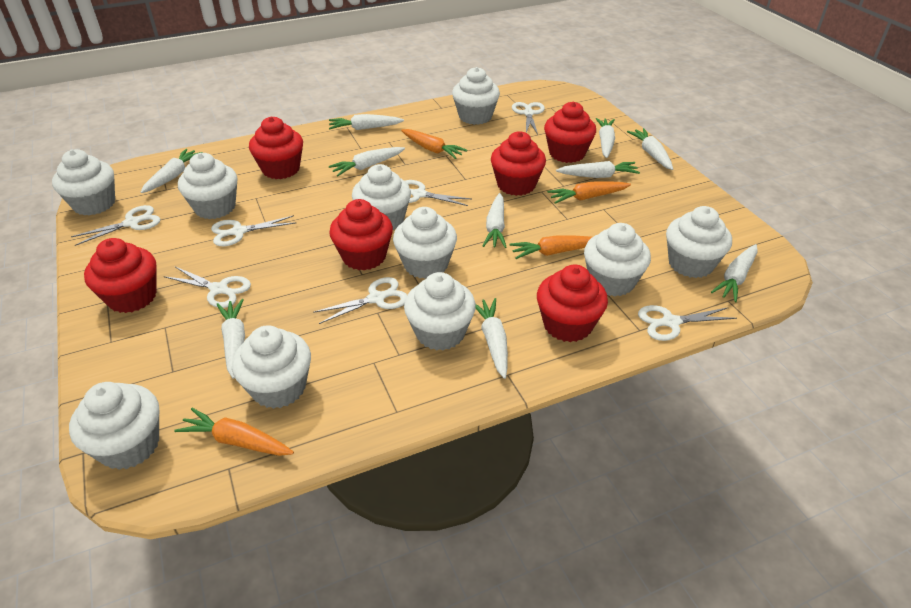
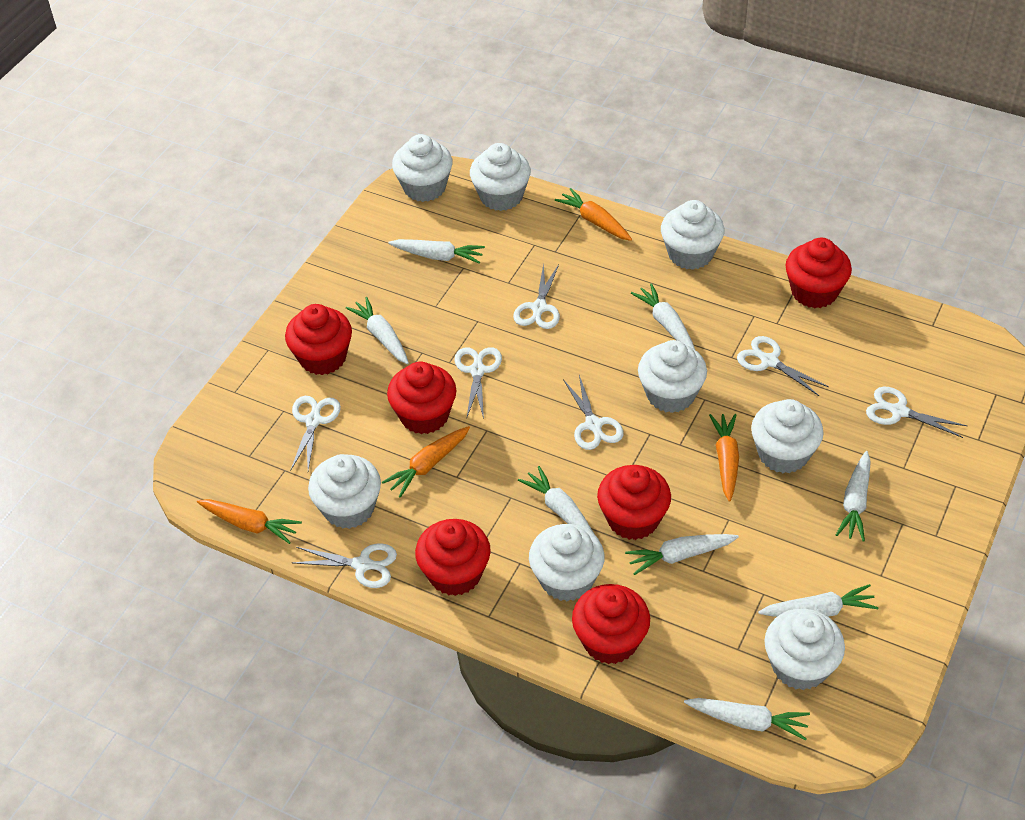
white carrot: 10 -> 8
white cupcake: 10 -> 8

